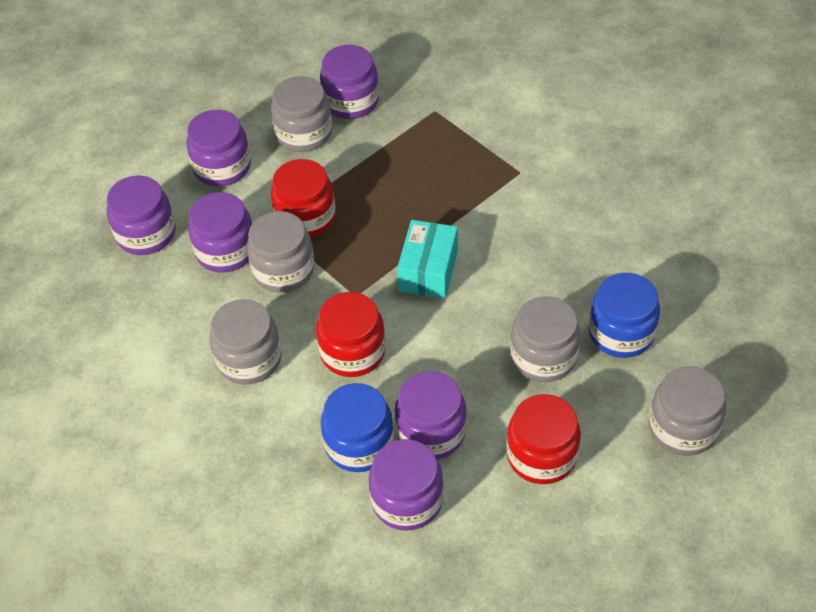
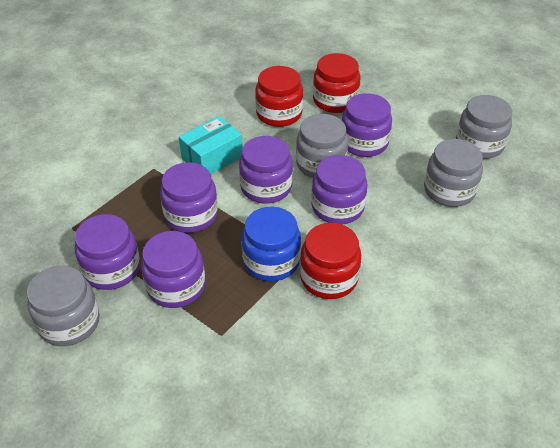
blue jar: 2 -> 1
grey jar: 5 -> 4

